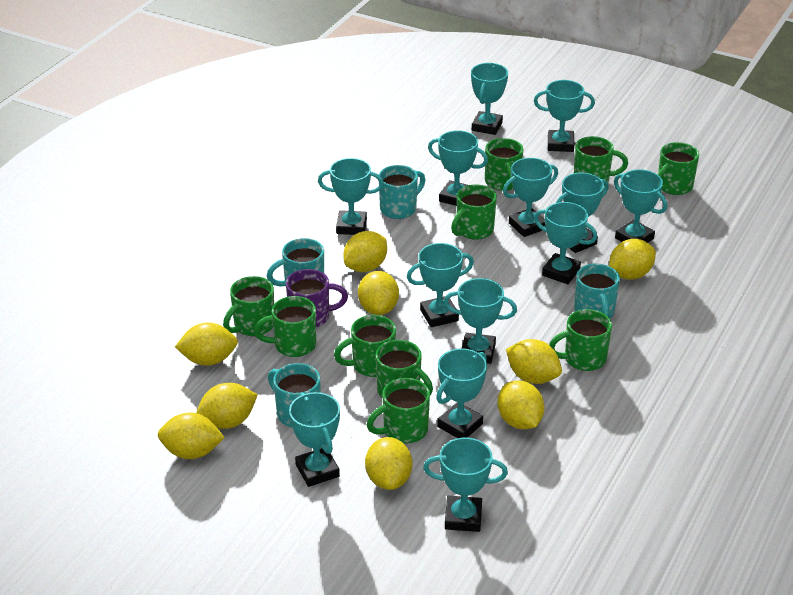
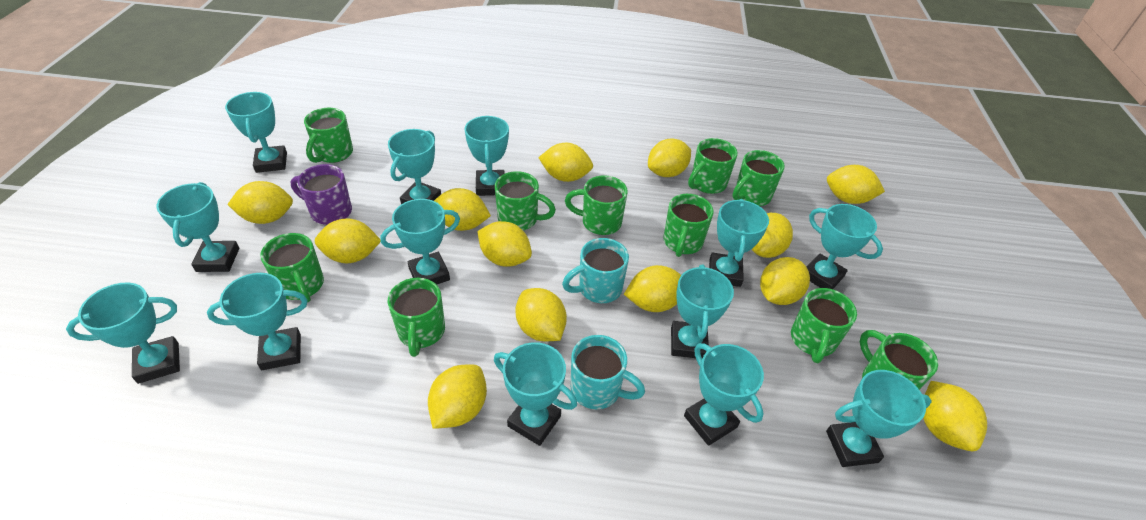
turquoise mug: 4 -> 2
yellow lemon: 9 -> 13

